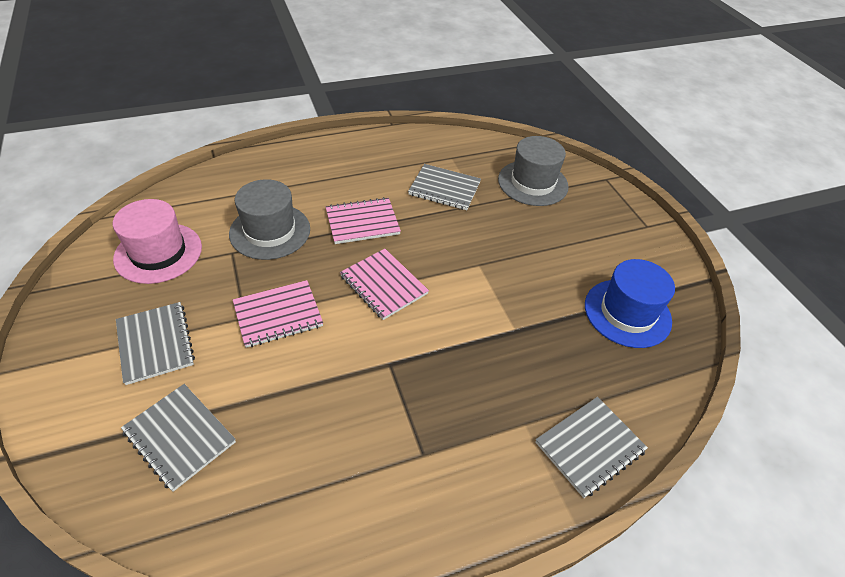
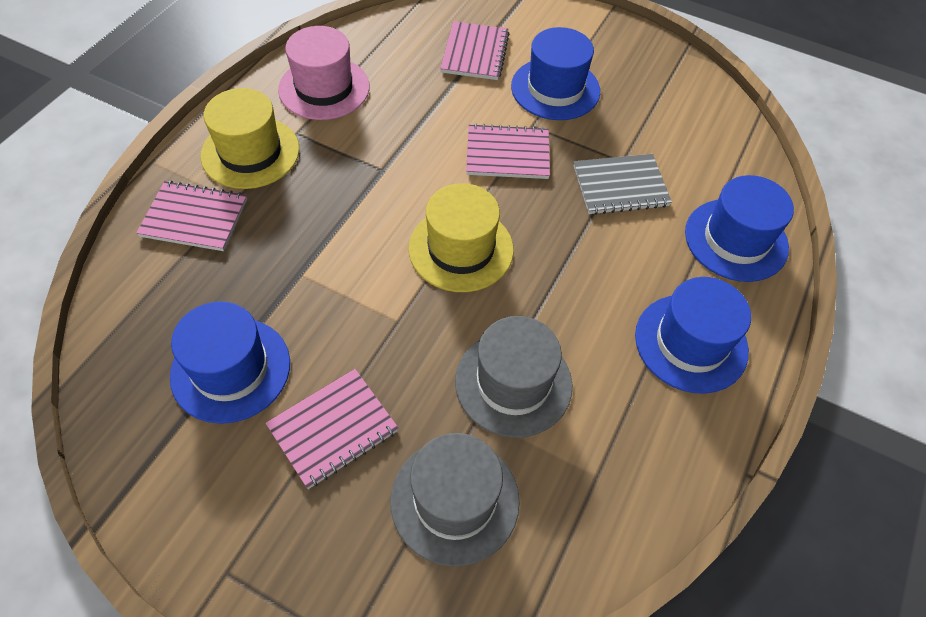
blue hat: 1 -> 4
grey notebook: 4 -> 1
pink notebook: 3 -> 4
yellow hat: 0 -> 2

